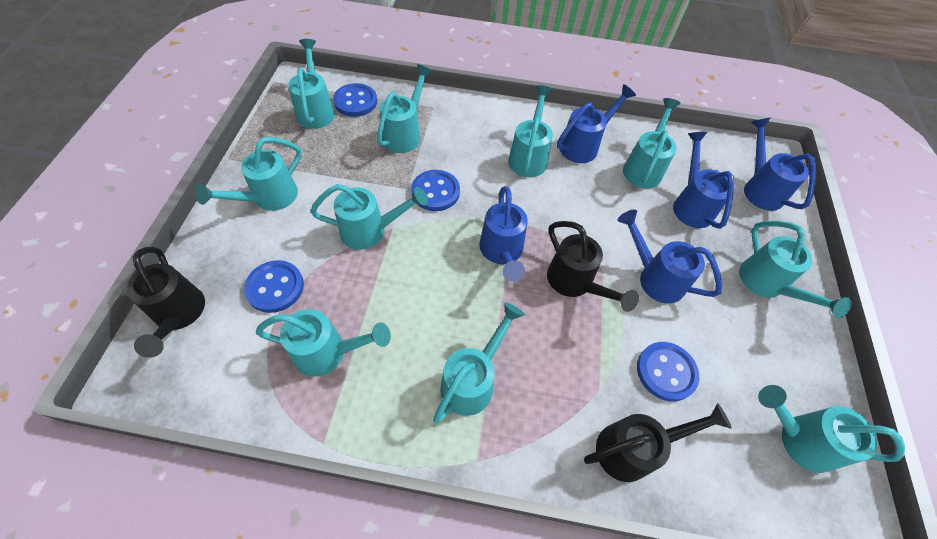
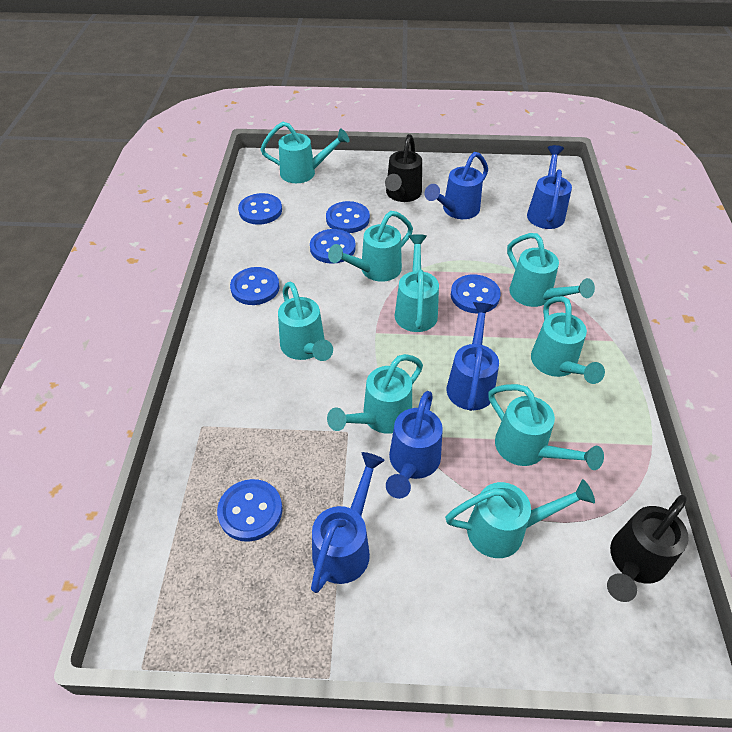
black watering can: 3 -> 2
blue button: 4 -> 6
turquoise watering can: 10 -> 9

